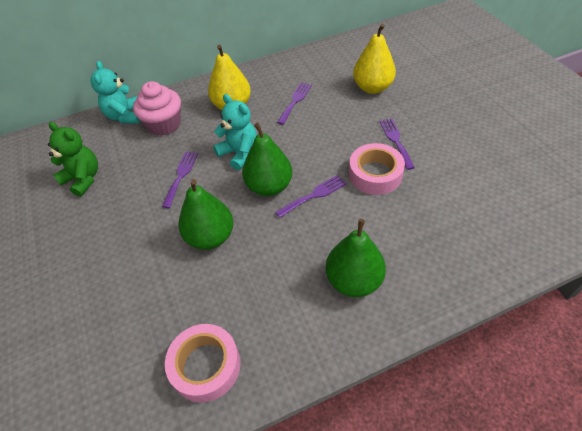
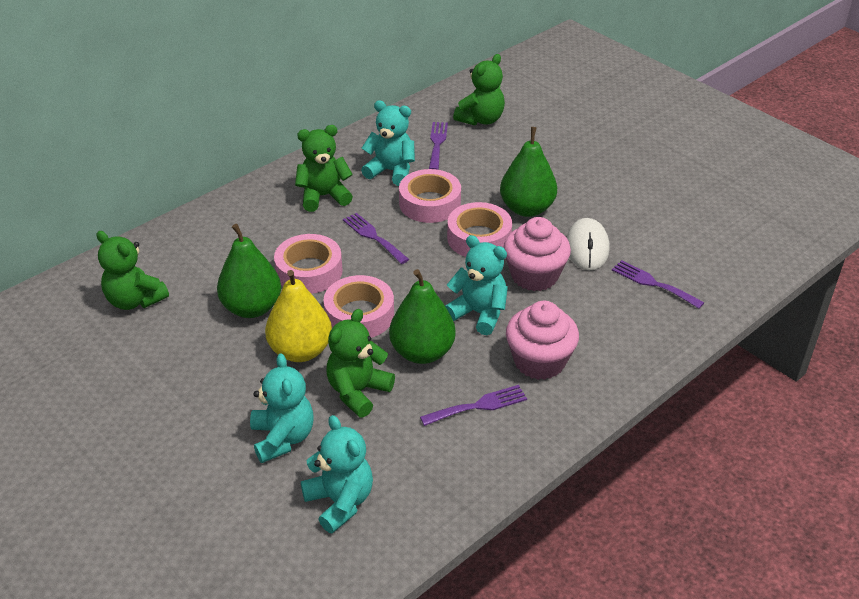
green teddy bear: 1 -> 4
pink cupcake: 1 -> 2
pink tape: 2 -> 4
turquoise teddy bear: 2 -> 4
white mouse: 0 -> 1
yellow pear: 2 -> 1

